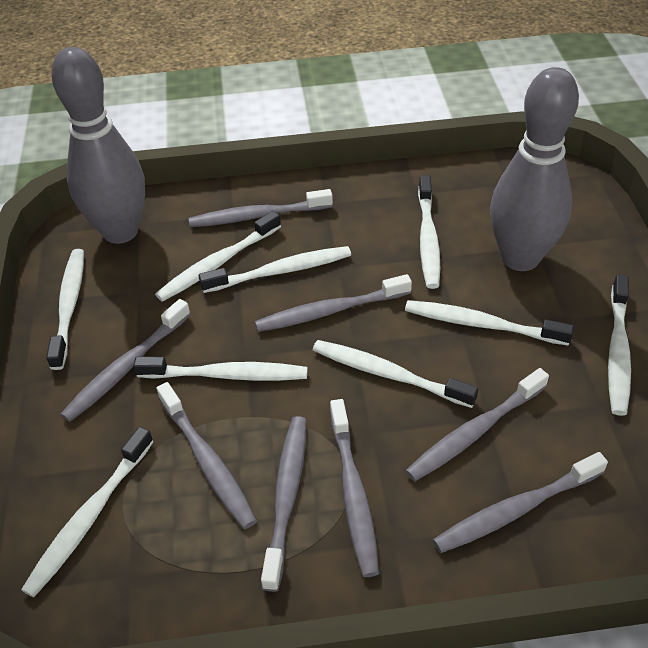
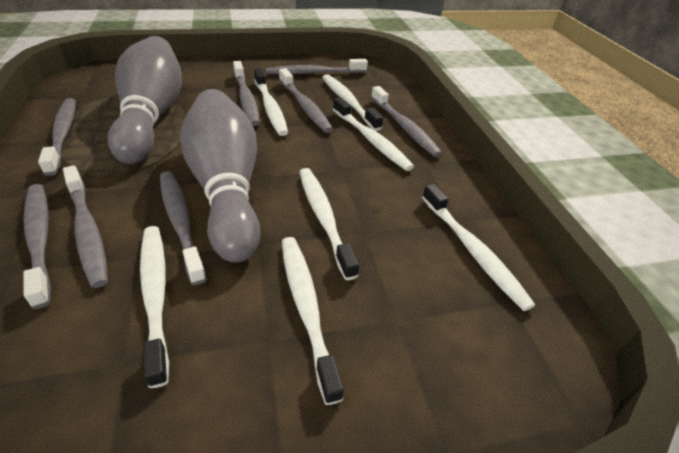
white toothbrush: 9 -> 7

